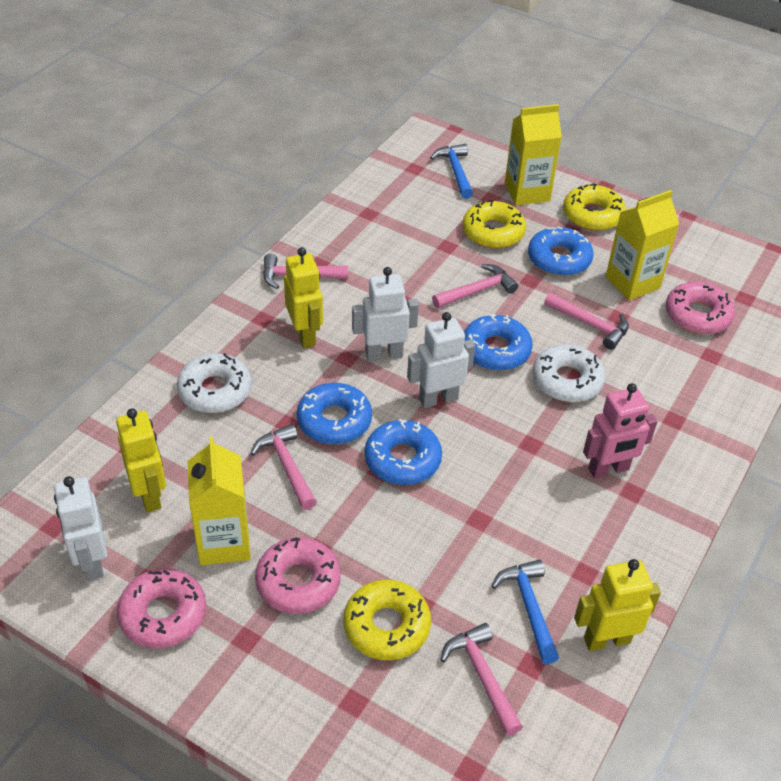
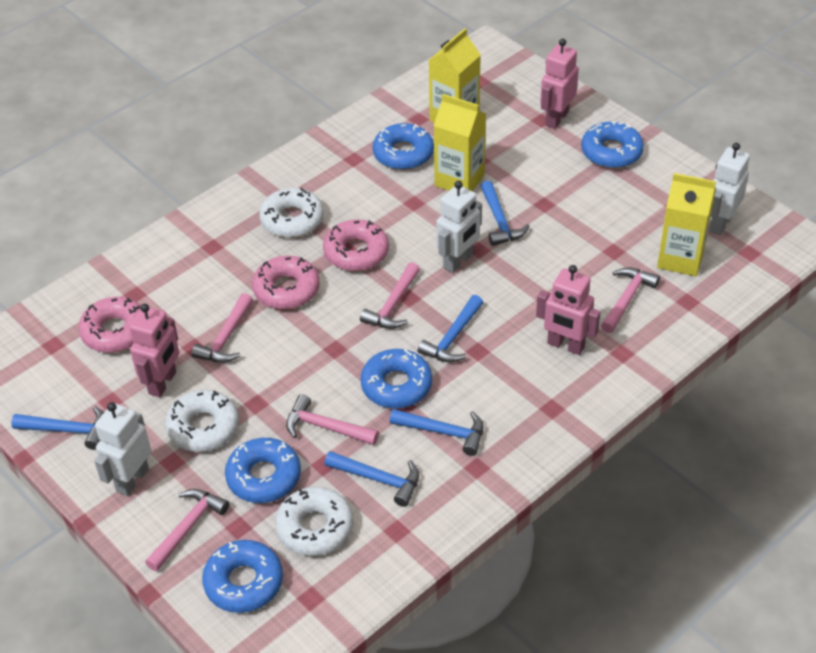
blue donut: 4 -> 5
blue hammer: 2 -> 5
pink robot: 1 -> 3
white donut: 2 -> 3
yellow donut: 3 -> 0
yellow robot: 3 -> 0

